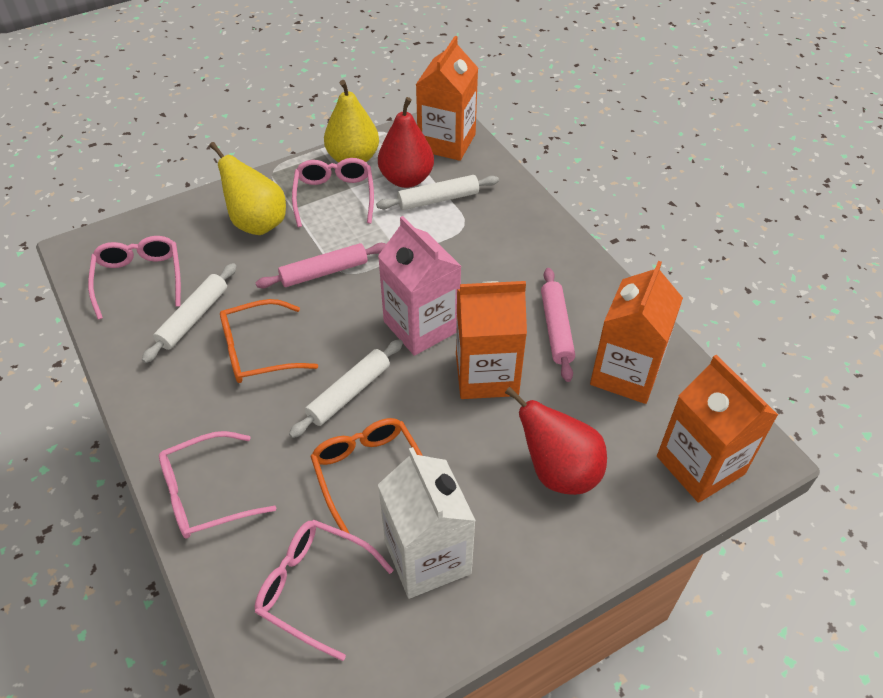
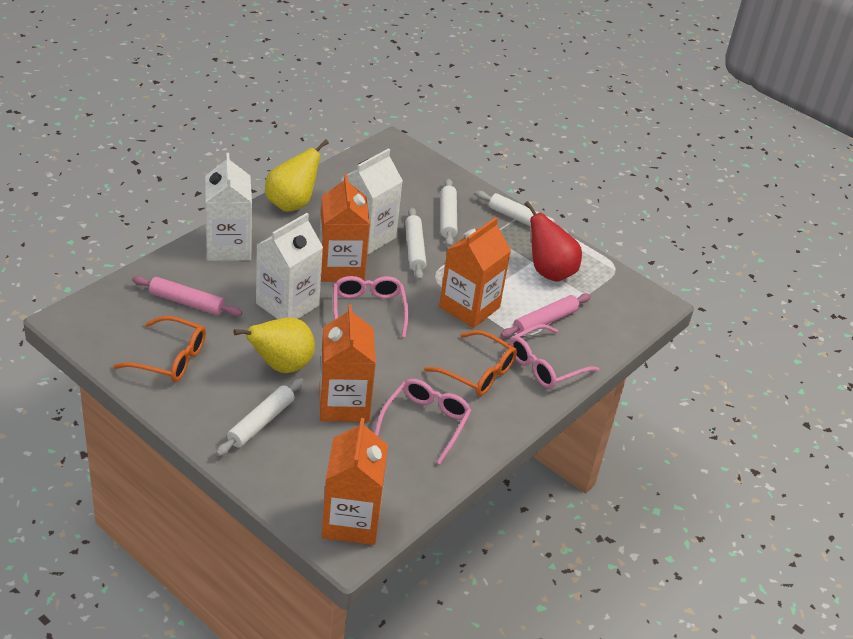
pink carton: 1 -> 0
pink glasses: 4 -> 3
red pear: 2 -> 1
white carton: 1 -> 3
white rolling pin: 3 -> 4

